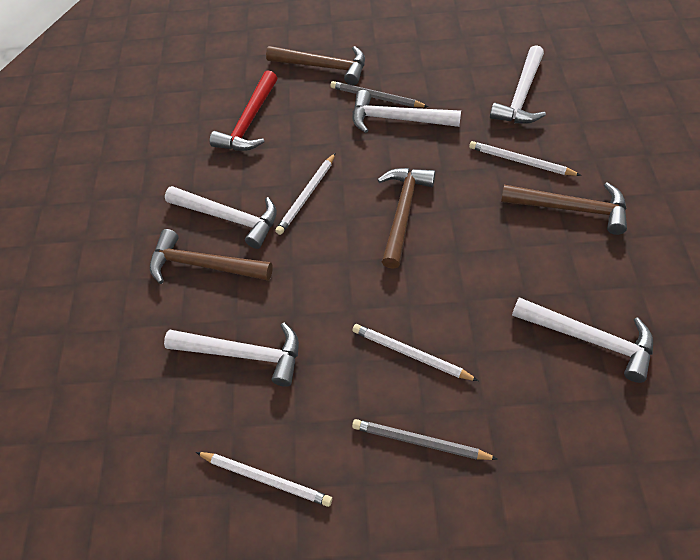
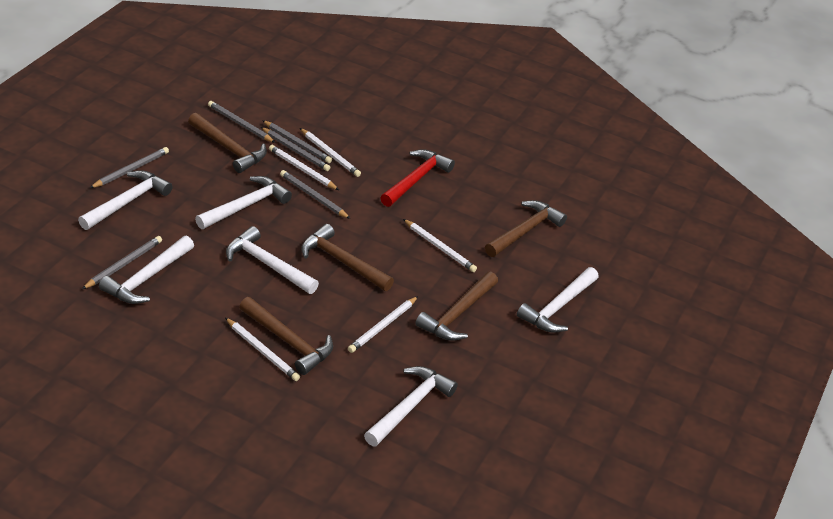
brown hammer: 4 -> 5
grey pencil: 2 -> 6
white hammer: 5 -> 6
white pencil: 4 -> 5

